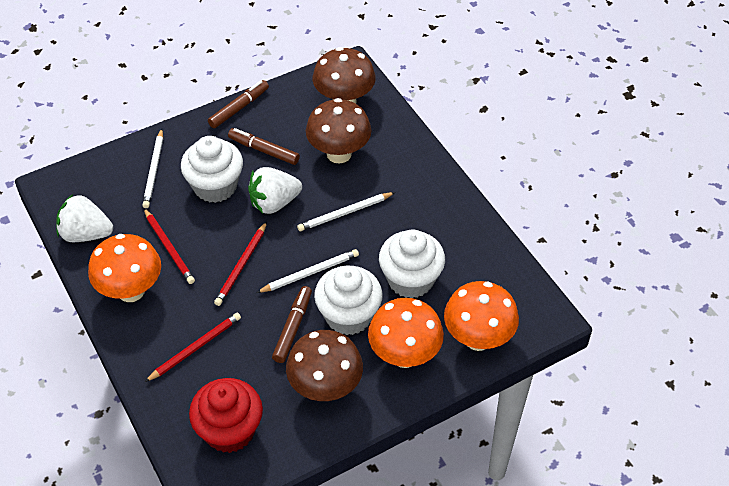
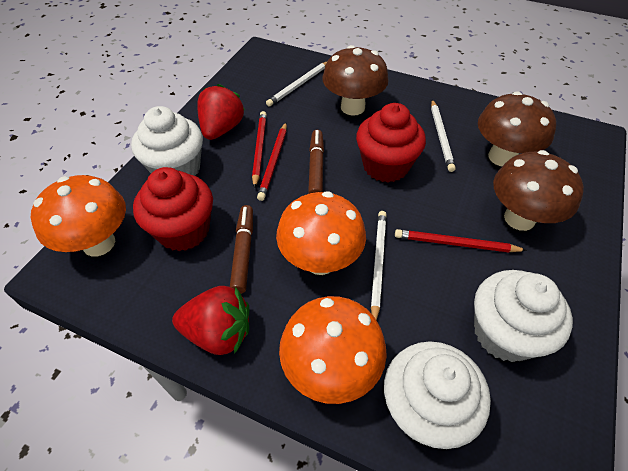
brown marker: 3 -> 2
red cupcake: 1 -> 2
red strawberry: 0 -> 2
white strawberry: 2 -> 0

